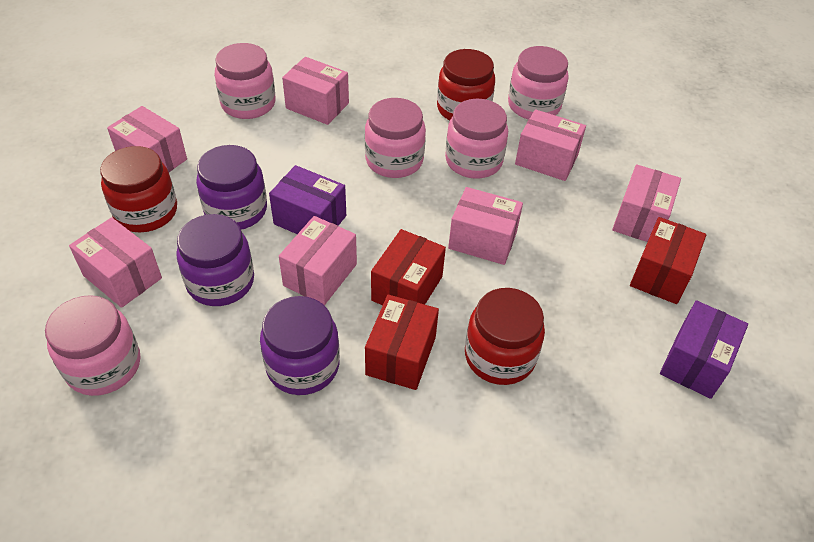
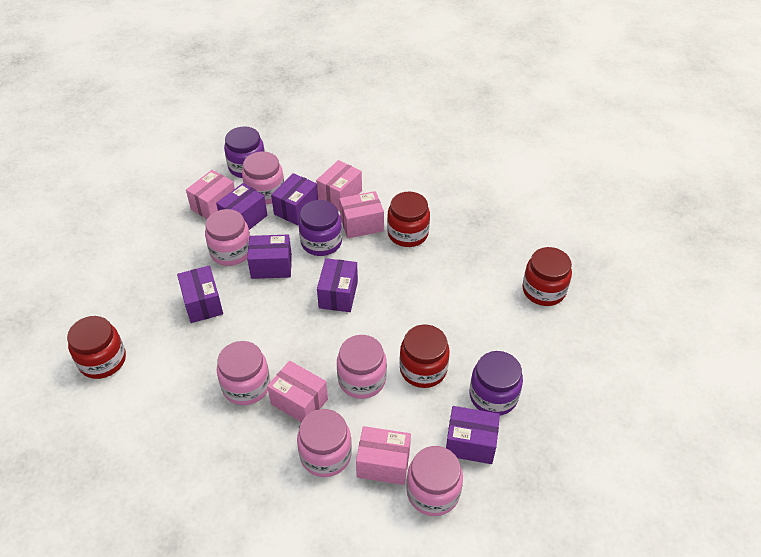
pink box: 7 -> 5
pink jar: 5 -> 6
purple box: 2 -> 6
red box: 3 -> 0
red jar: 3 -> 4

